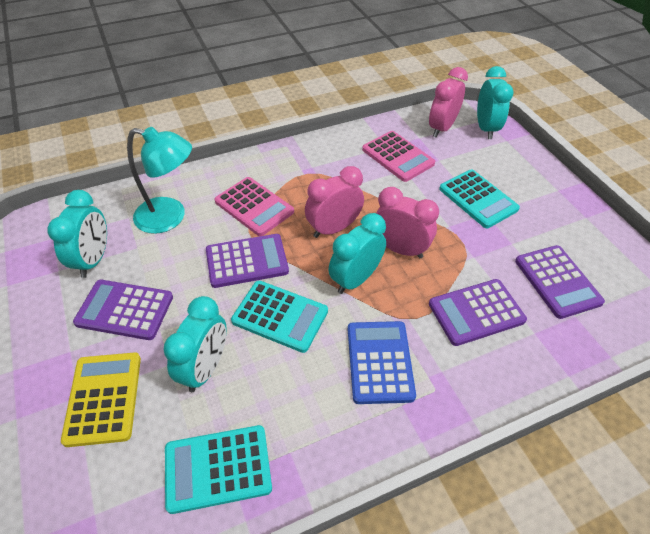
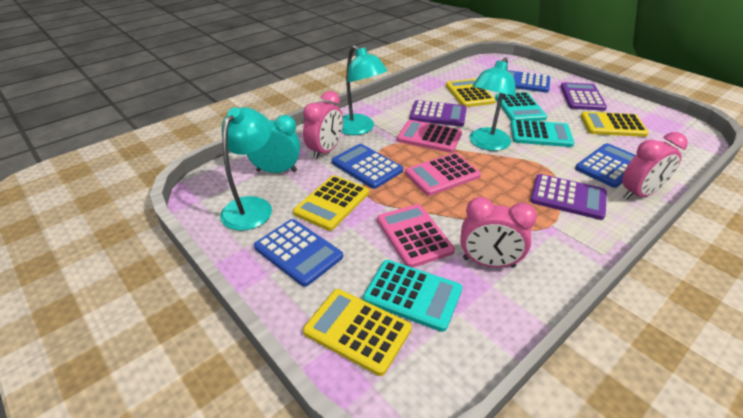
blue calculator: 1 -> 4
pink calculator: 2 -> 3
purple calculator: 4 -> 3
turquoise clock: 4 -> 1
turquoise lamp: 1 -> 3
yellow calculator: 1 -> 4

